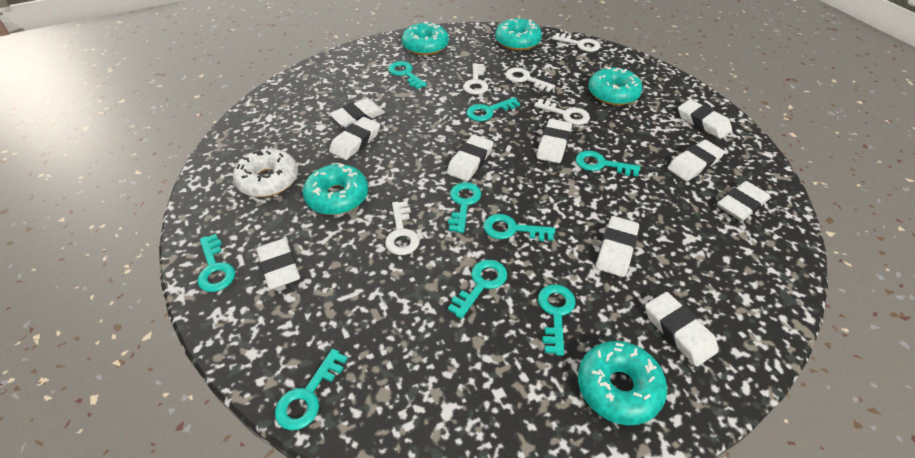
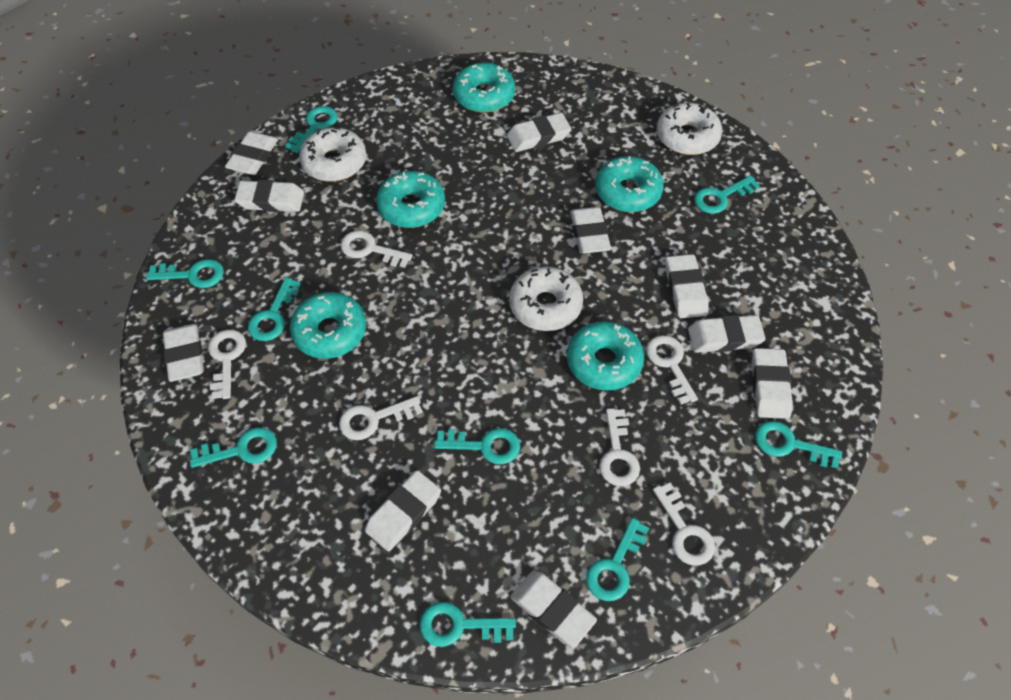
white donut: 1 -> 3
white key: 5 -> 6

